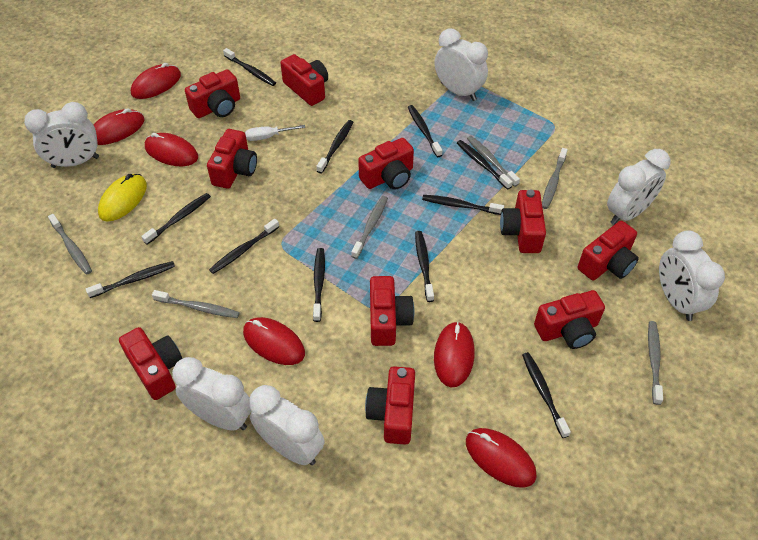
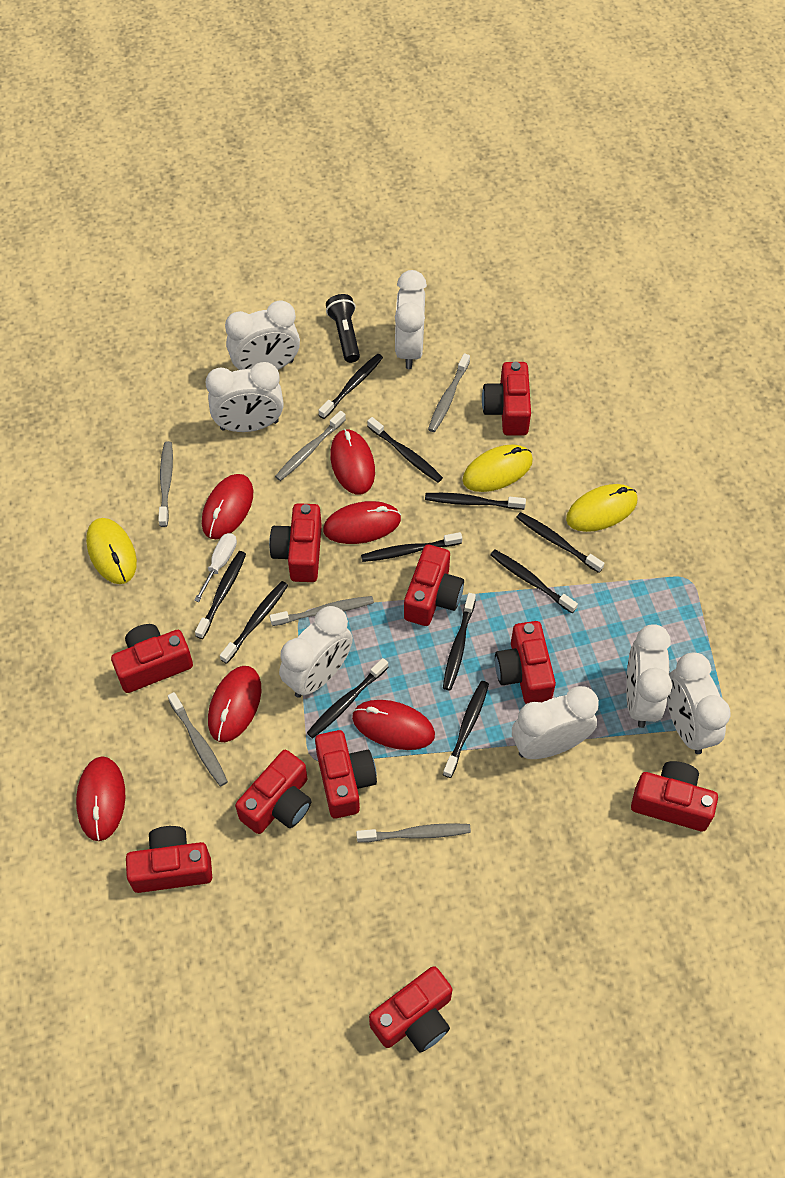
black flashlight: 0 -> 1
white clock: 6 -> 7
yellow mouse: 1 -> 3

